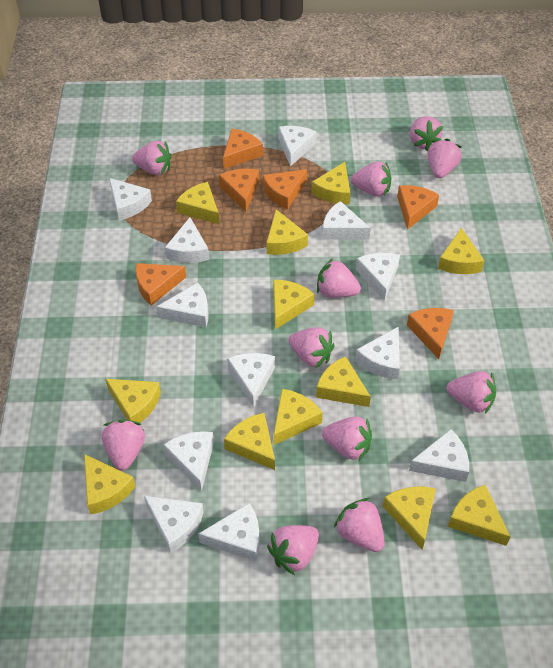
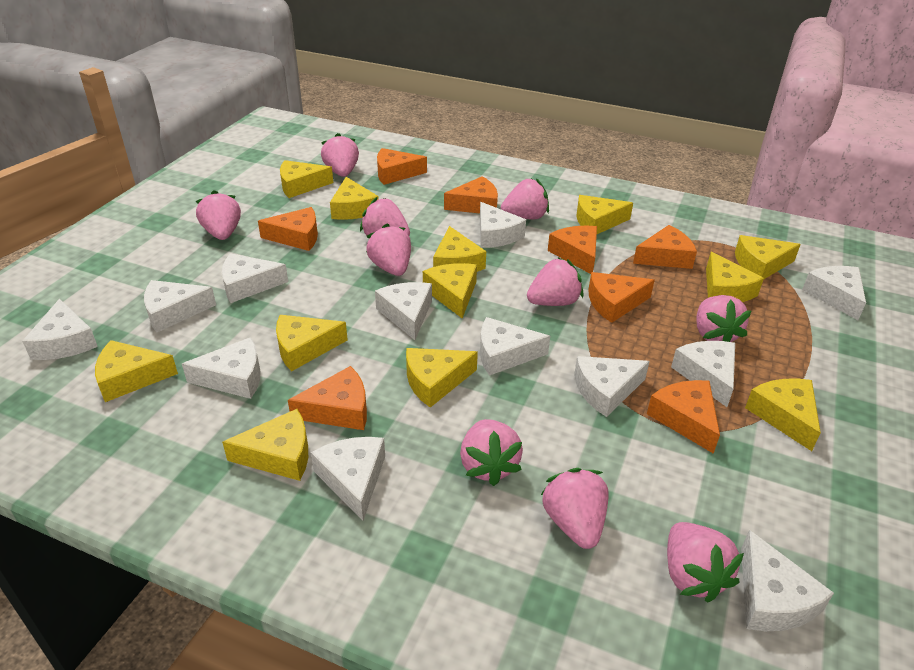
orange cheese: 6 -> 8
pink strawberry: 11 -> 10

